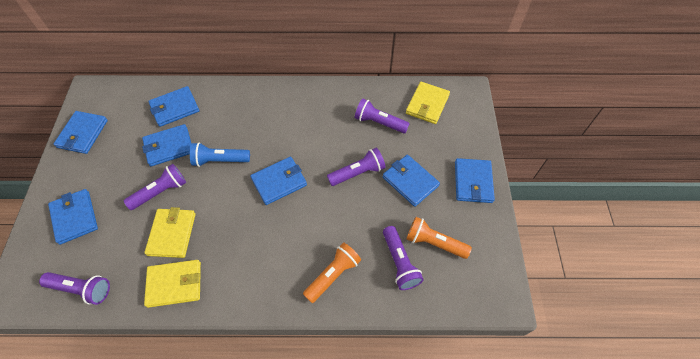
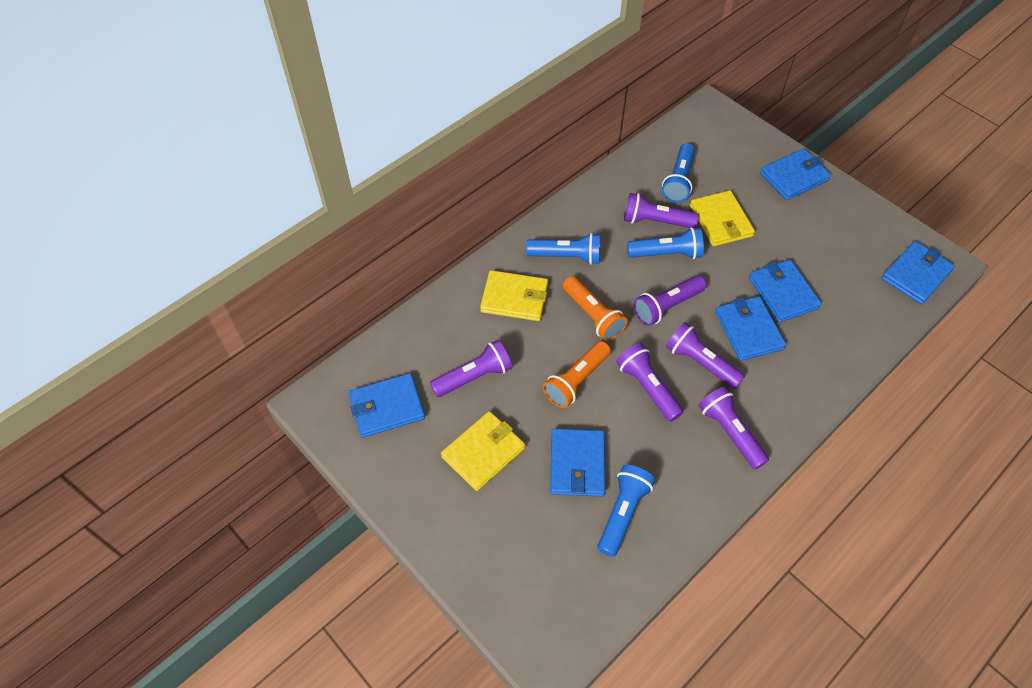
blue flashlight: 1 -> 4
blue wallet: 7 -> 6
purple flashlight: 5 -> 6

